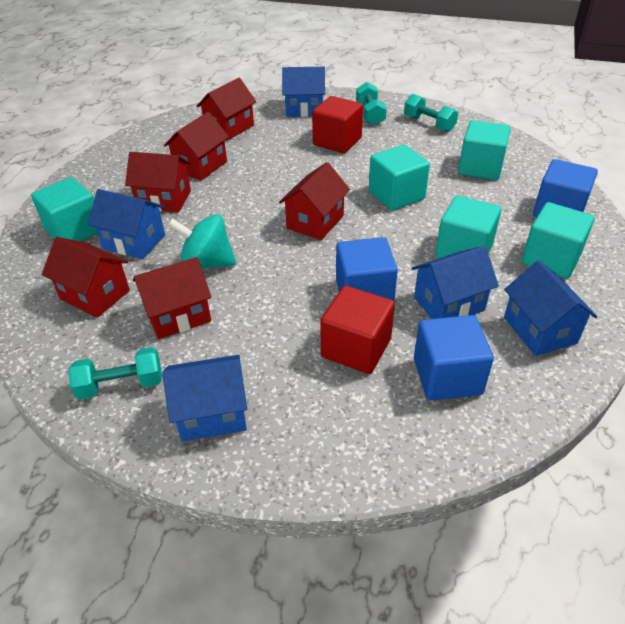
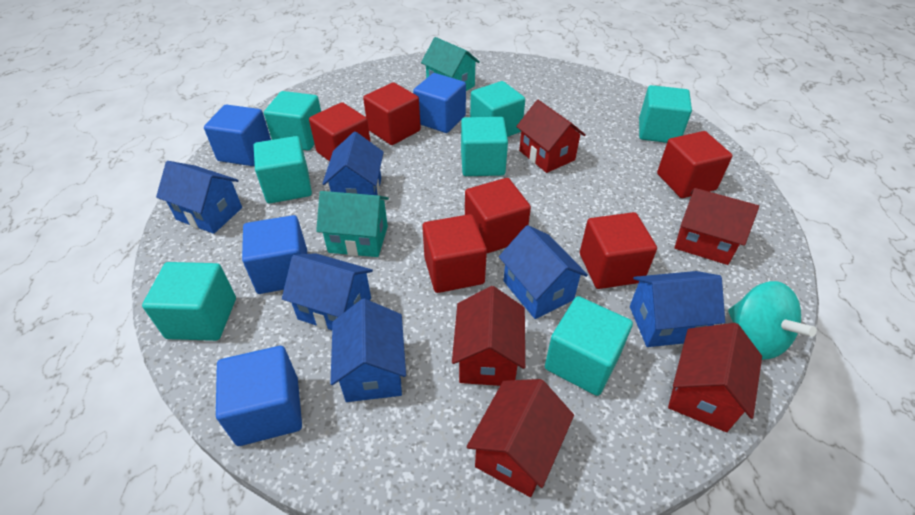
blue cube: 3 -> 4
blue house: 5 -> 6
red cube: 2 -> 6
red house: 6 -> 5
turquoise cube: 5 -> 7
turquoise dumbbell: 3 -> 0
turquoise house: 0 -> 2

